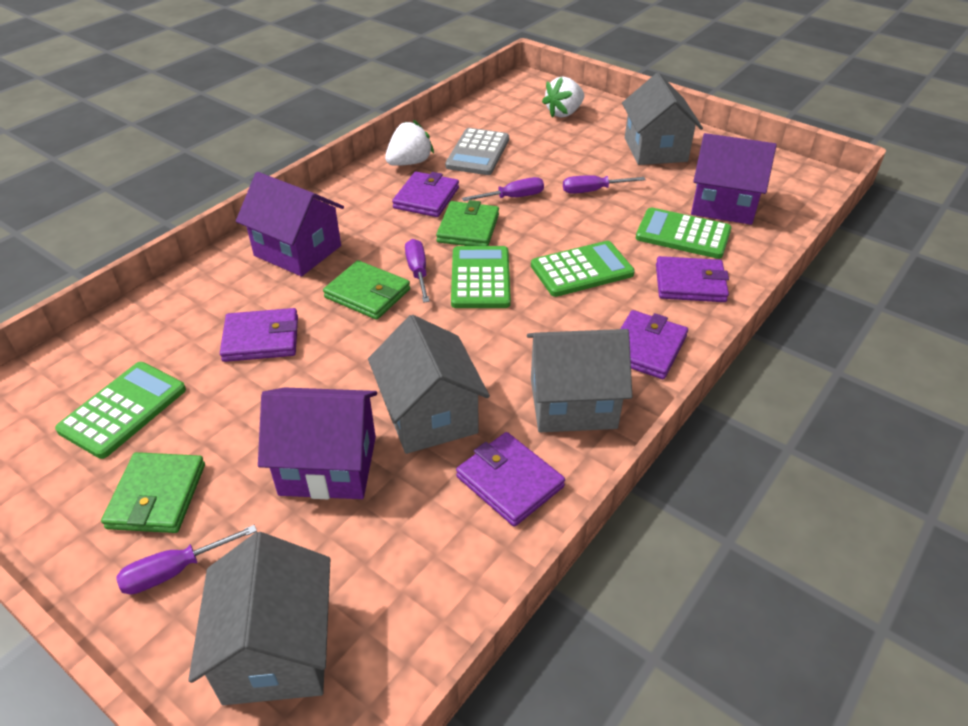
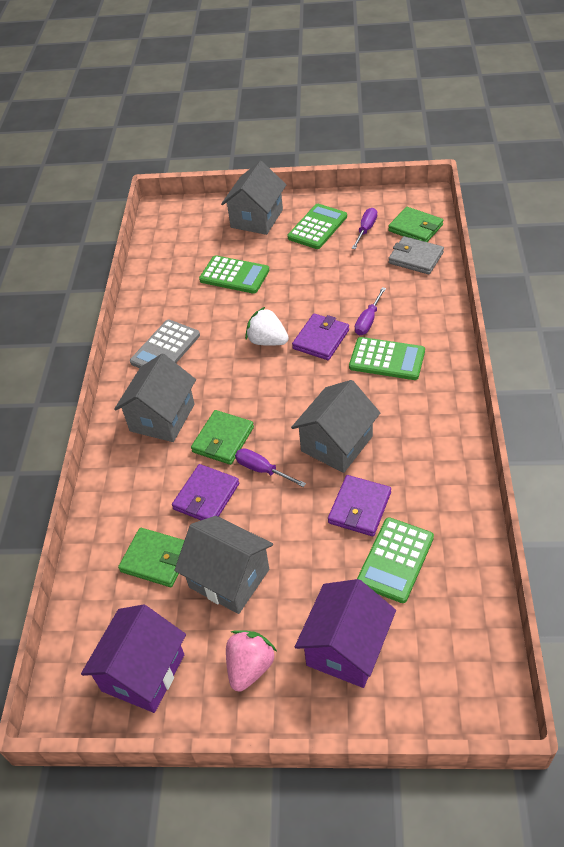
grey wallet: 0 -> 1
pink strawberry: 0 -> 1
purple house: 3 -> 2
purple screwdriver: 4 -> 3
purple wallet: 5 -> 3
white strawberry: 2 -> 1

